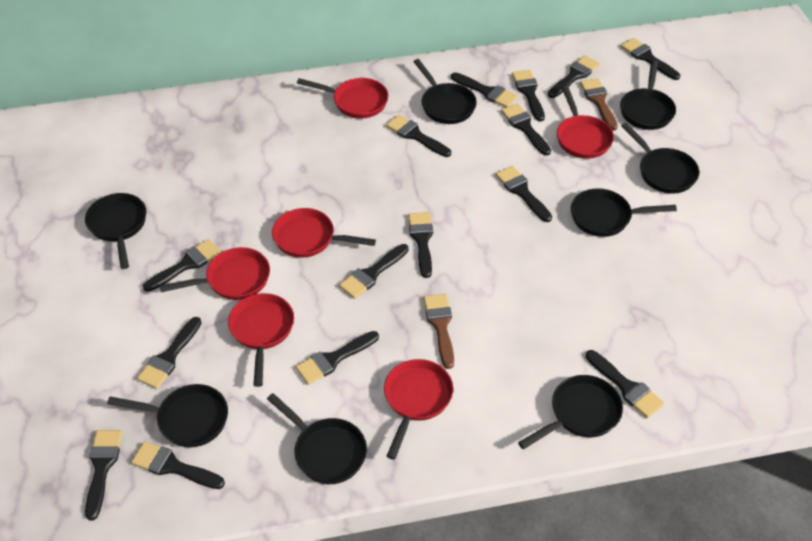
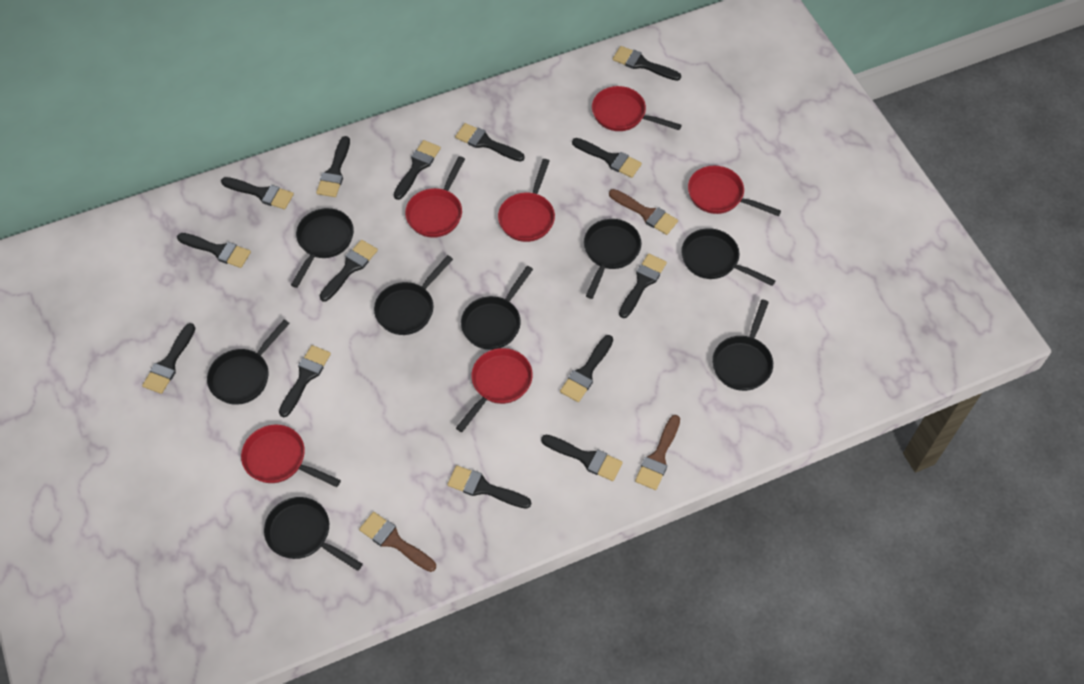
black brush: 15 -> 14
brown brush: 2 -> 3

